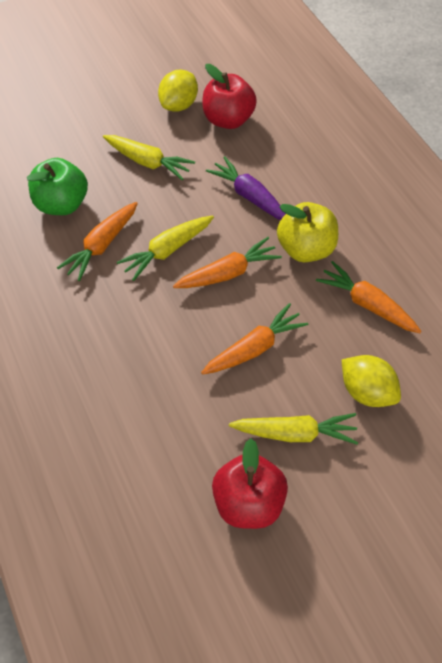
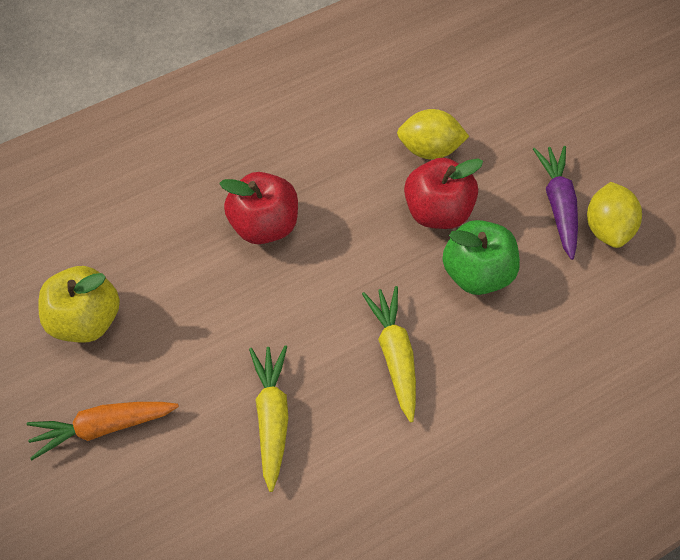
orange carrot: 4 -> 1
yellow carrot: 3 -> 2

